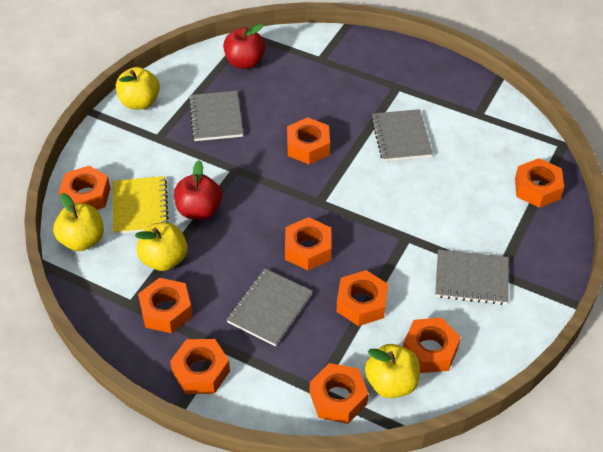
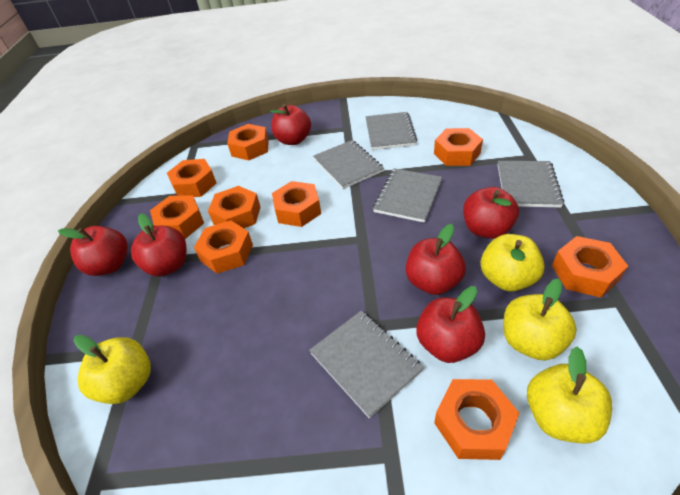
grey notebook: 4 -> 5
red apple: 2 -> 6
yellow notebook: 1 -> 0

